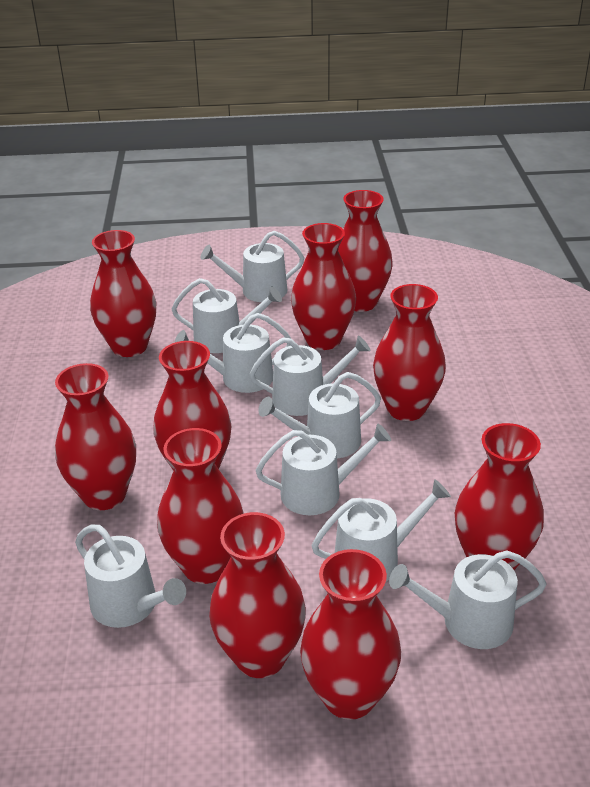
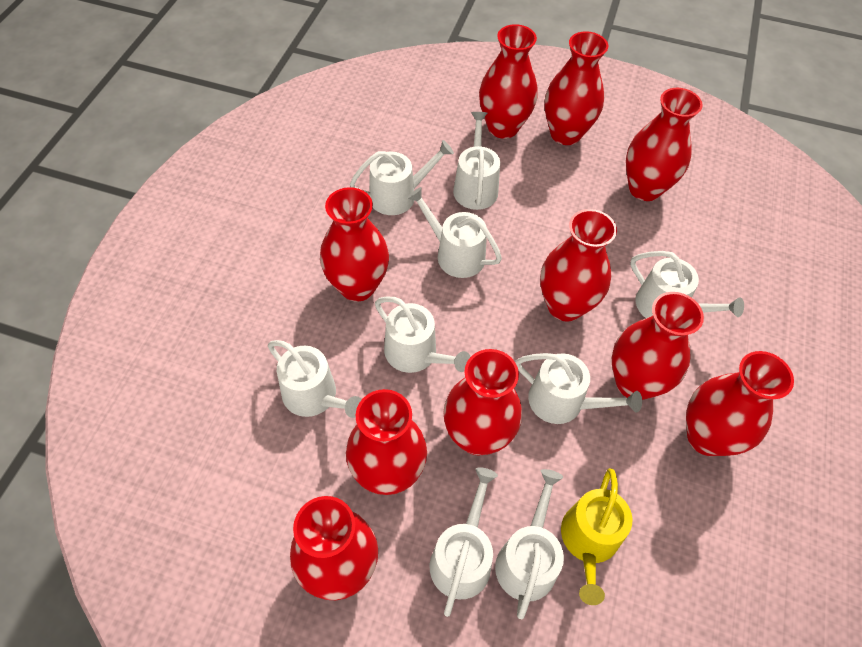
yellow watering can: 0 -> 1

